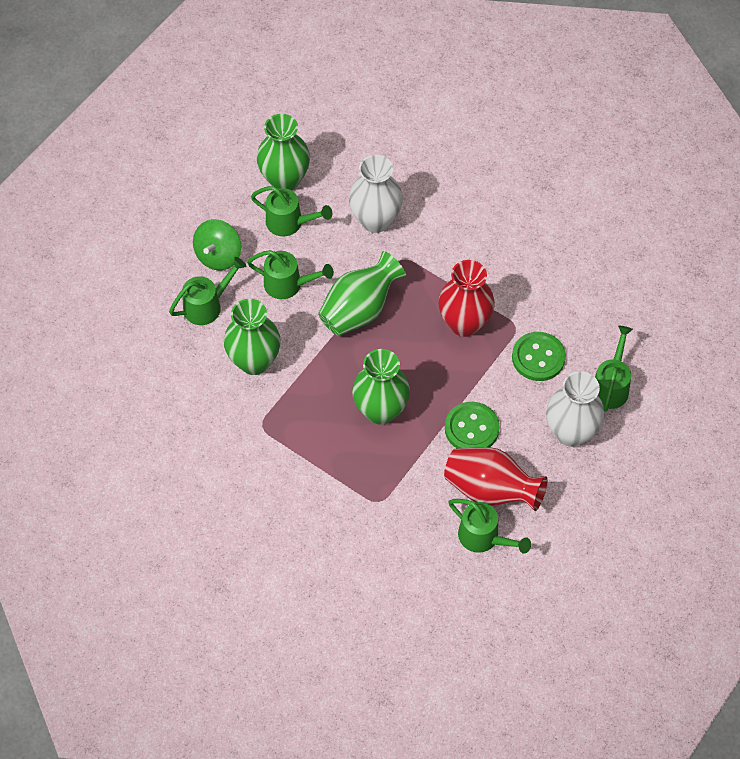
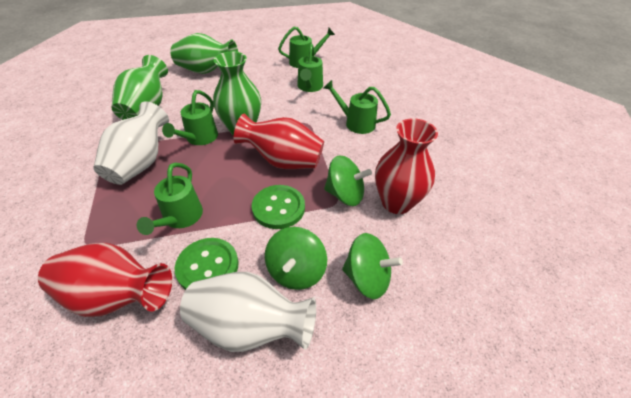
green spinning top: 1 -> 3
green vase: 4 -> 3
red vase: 2 -> 3

